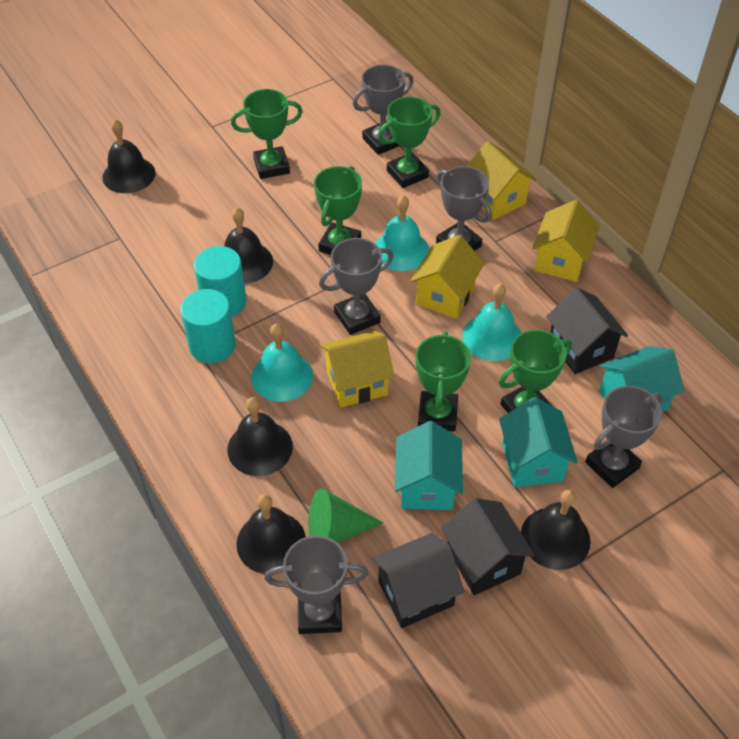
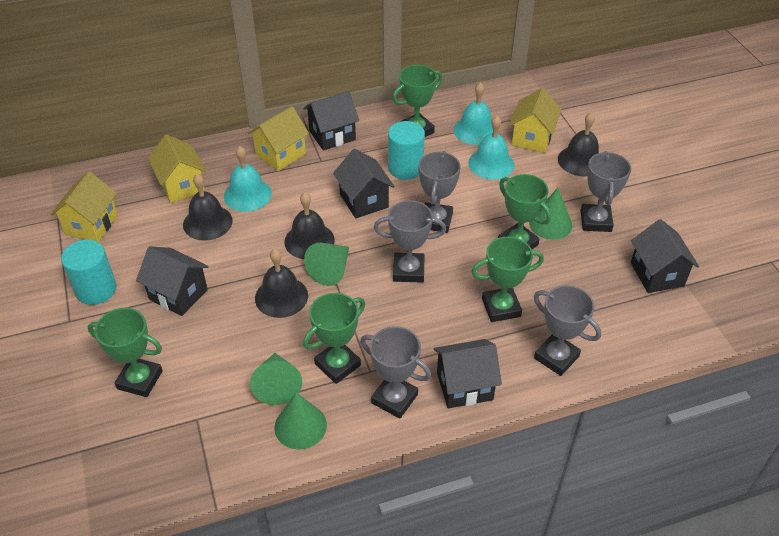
black bell: 5 -> 4
black house: 3 -> 5
green cone: 1 -> 4
turquoise house: 3 -> 0

